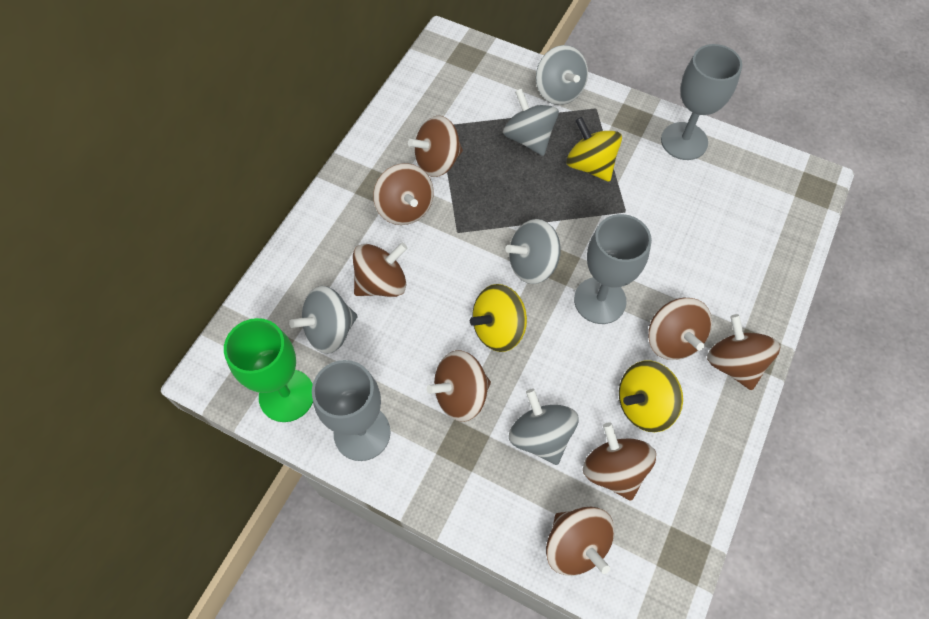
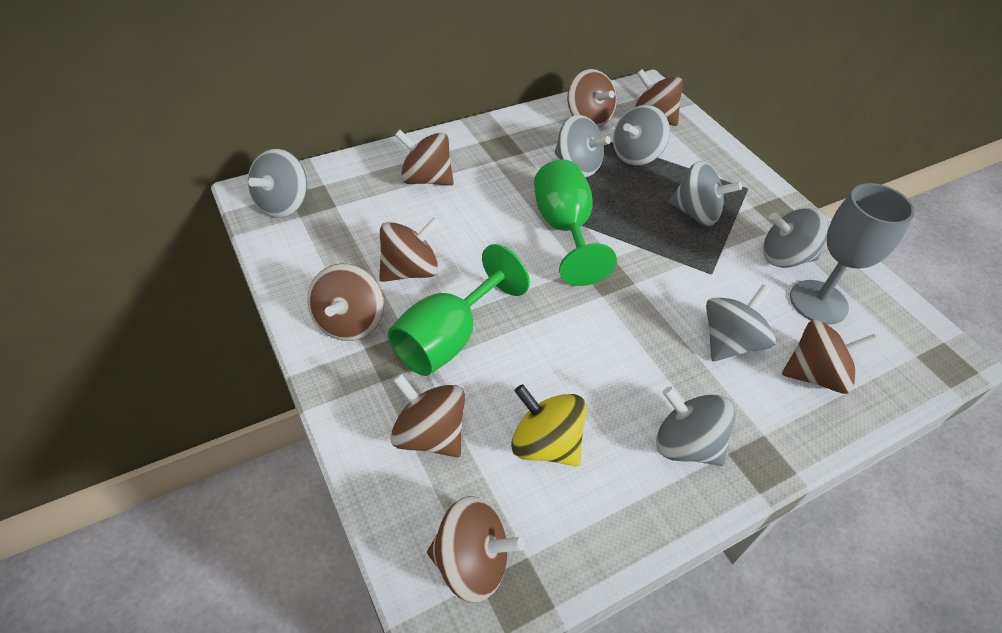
green goblet: 1 -> 2
grey goblet: 3 -> 1
grey spinning top: 5 -> 7
yellow spinning top: 3 -> 1

